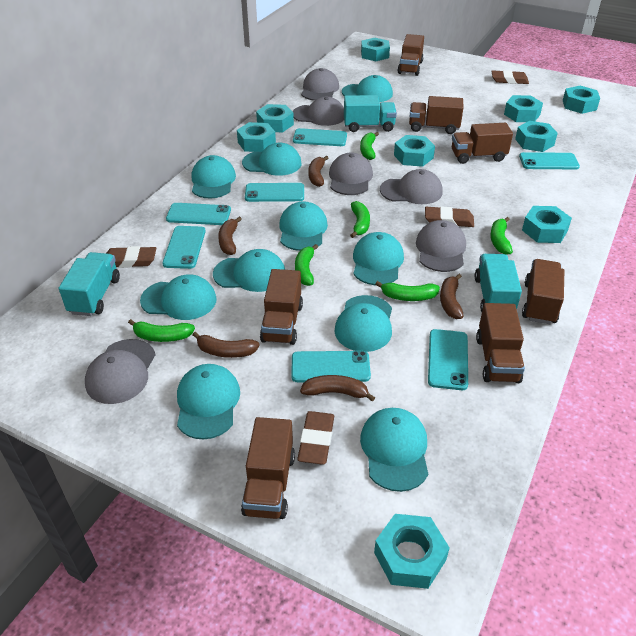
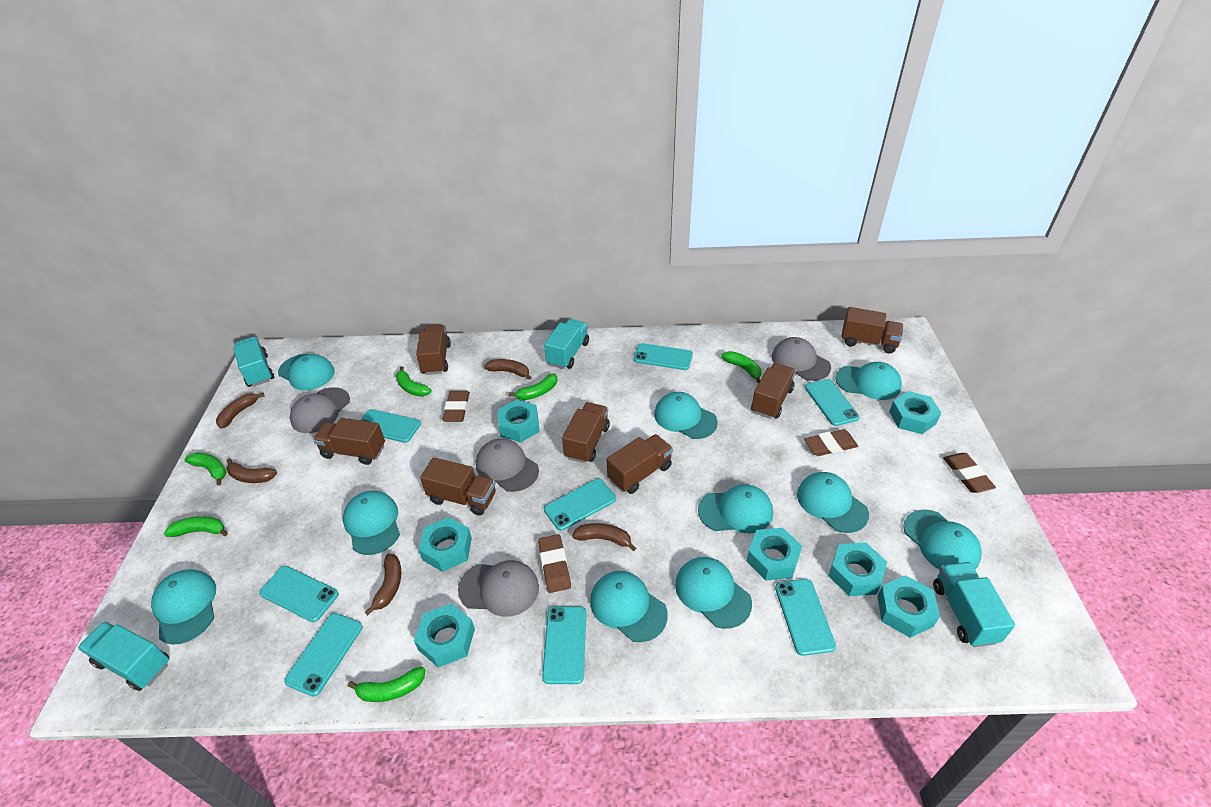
grey cap: 6 -> 4
turquoise nut: 9 -> 7
turquoise phone: 7 -> 8
turquoise truck: 3 -> 4

